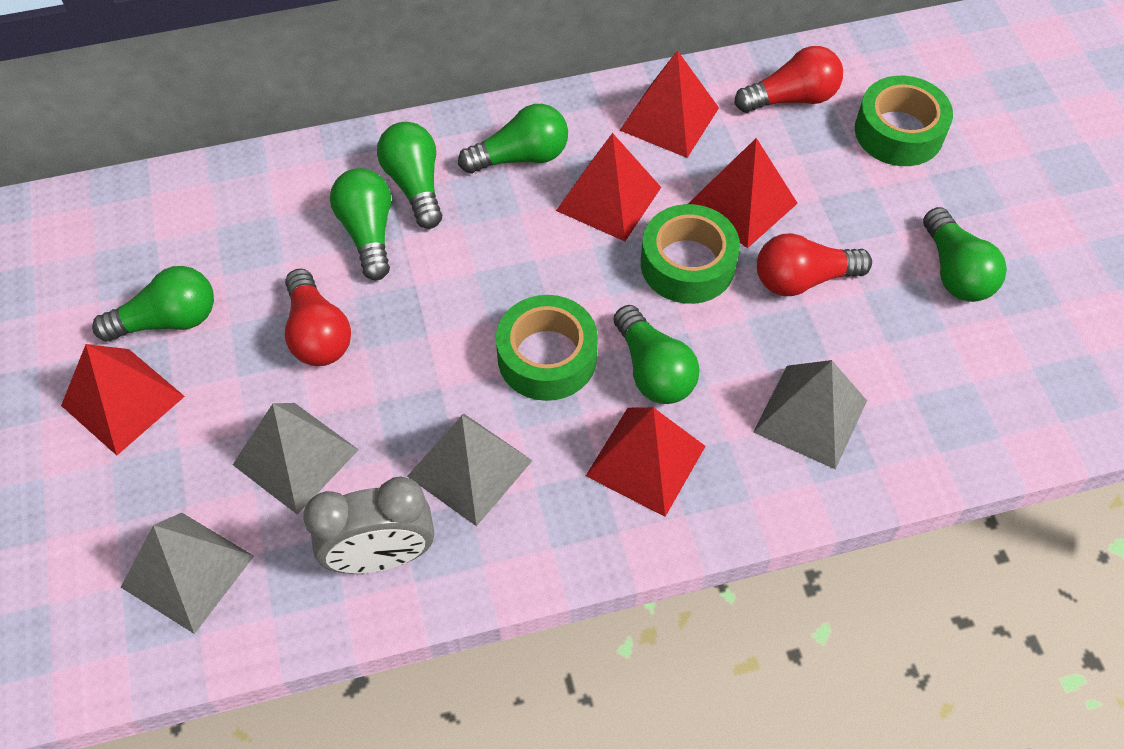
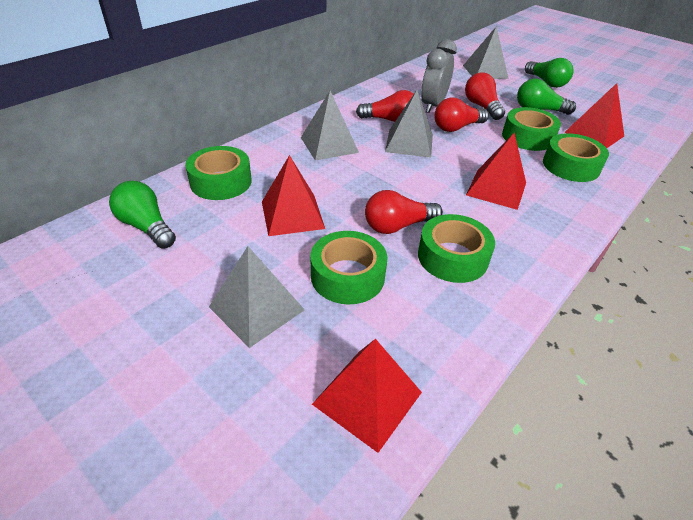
green light bulb: 6 -> 3
green tape: 3 -> 5
red light bulb: 3 -> 4
red pyramid: 5 -> 4

